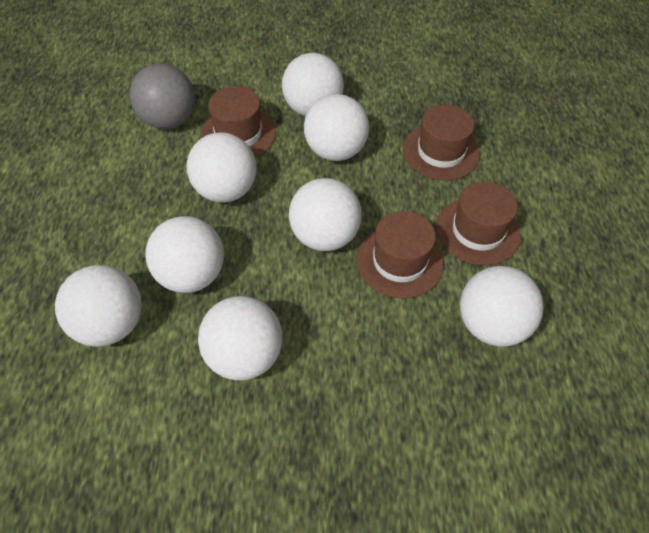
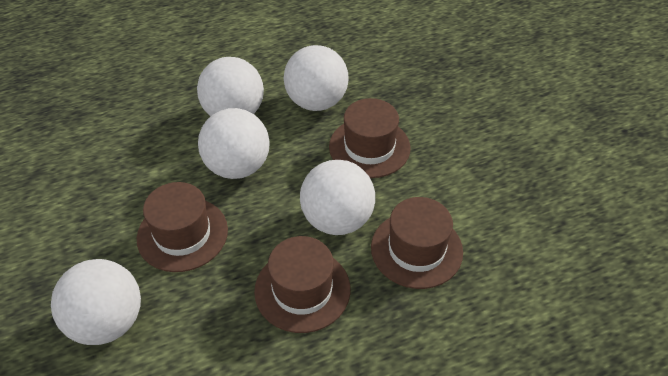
grey ball: 1 -> 0
white ball: 8 -> 5

